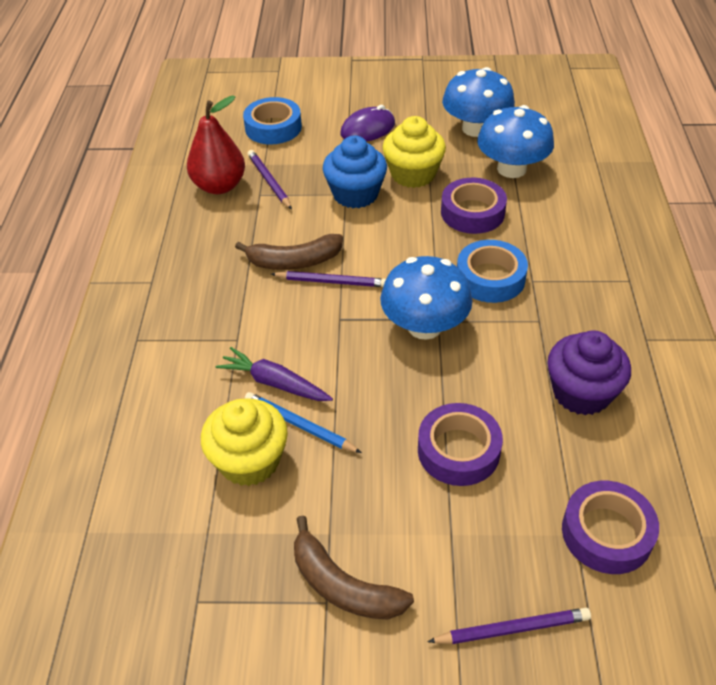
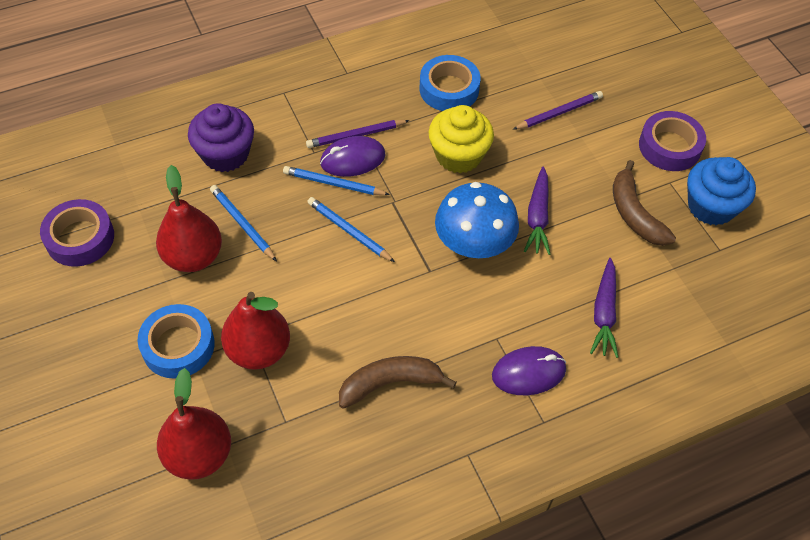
blue mushroom: 3 -> 1
blue pencil: 1 -> 3
purple carrot: 1 -> 2
purple mouse: 1 -> 2
purple pencil: 3 -> 2
purple tape: 3 -> 2
red pear: 1 -> 3
yellow cupcake: 2 -> 1

